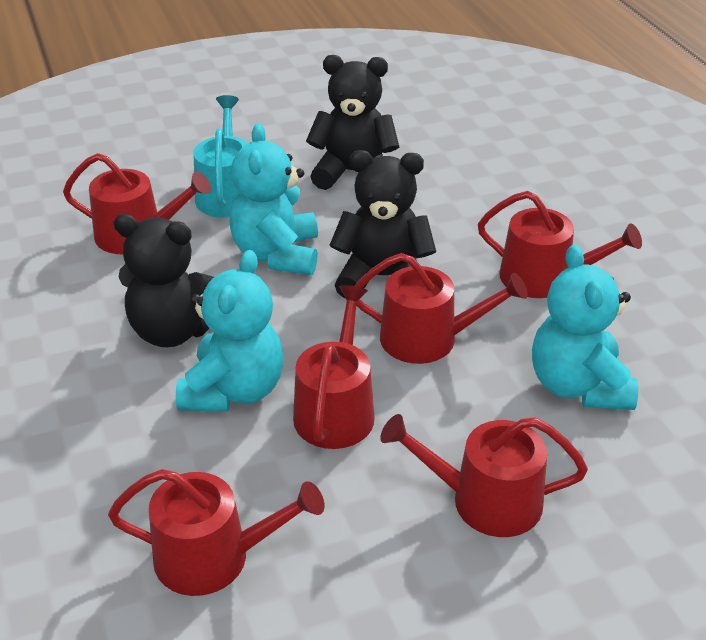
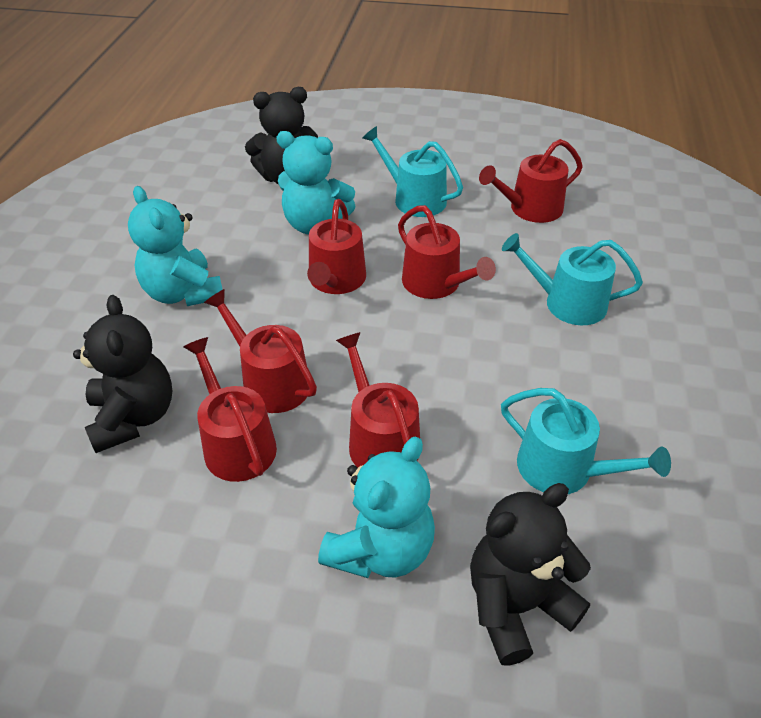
turquoise watering can: 1 -> 3

